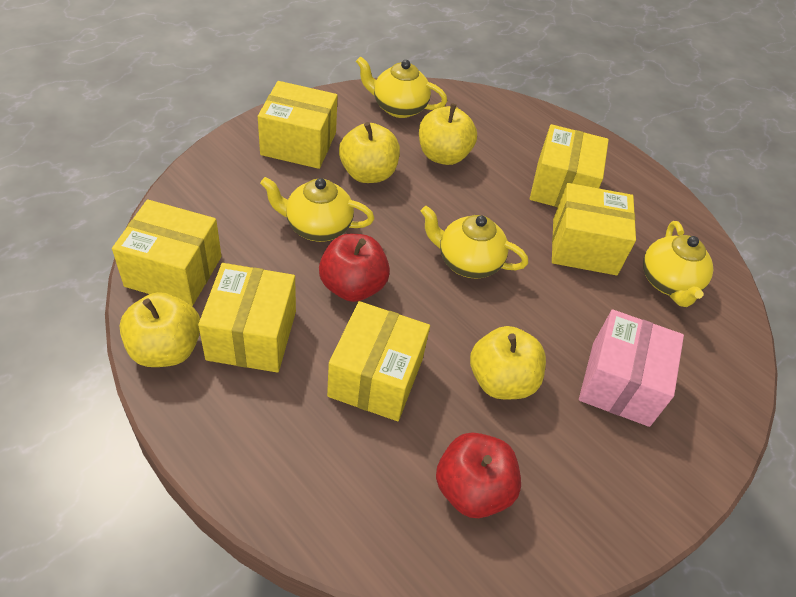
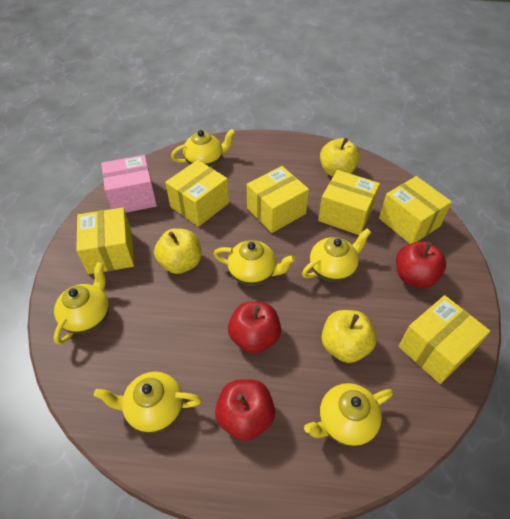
red apple: 2 -> 3
yellow apple: 4 -> 3
yellow teapot: 4 -> 6

